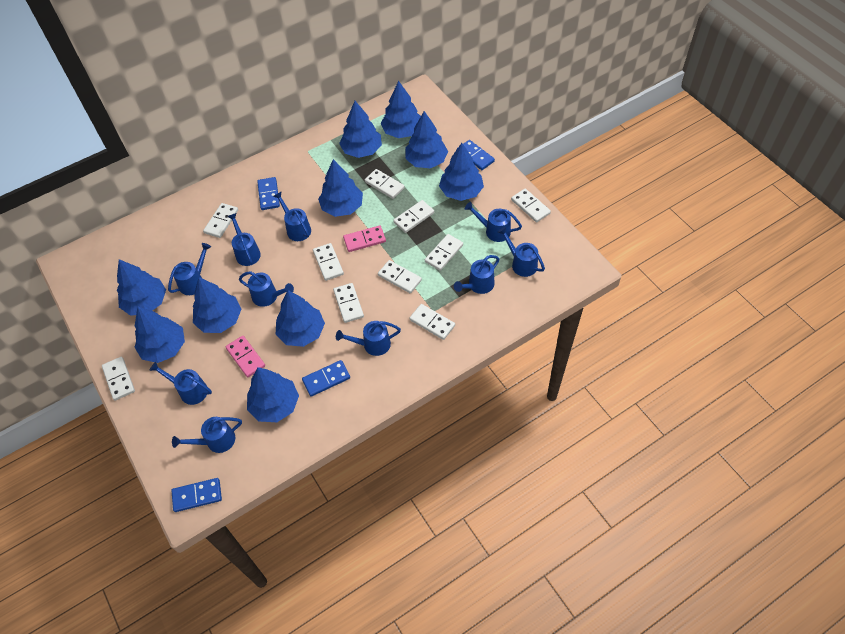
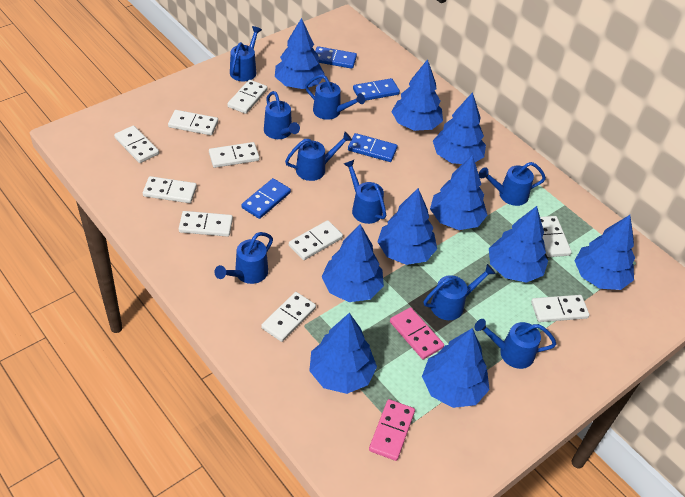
blue watering can: 10 -> 9

